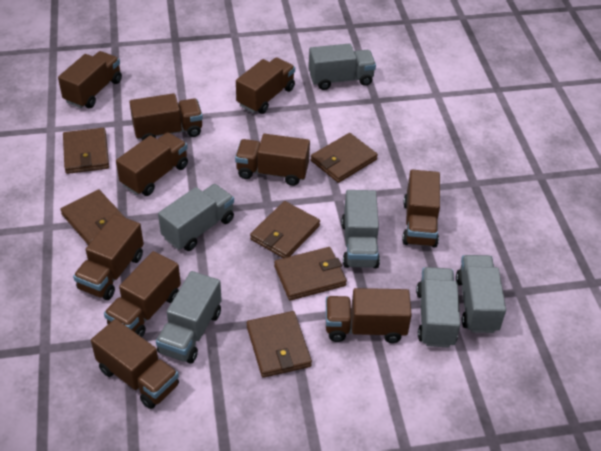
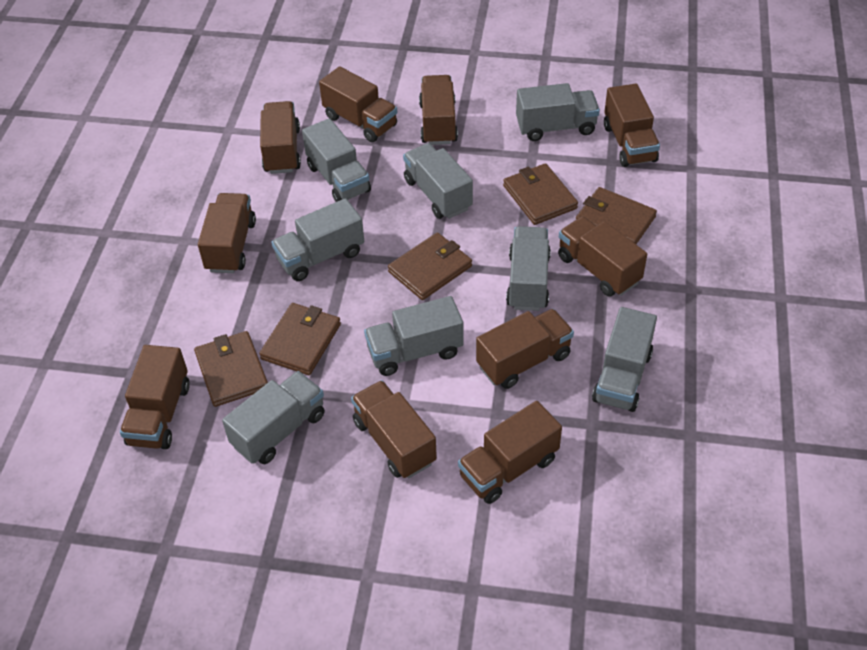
brown wallet: 6 -> 5
grey truck: 6 -> 8

